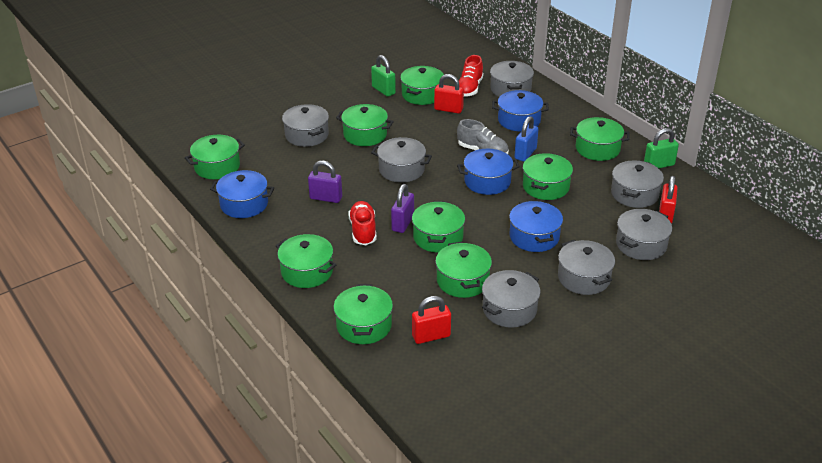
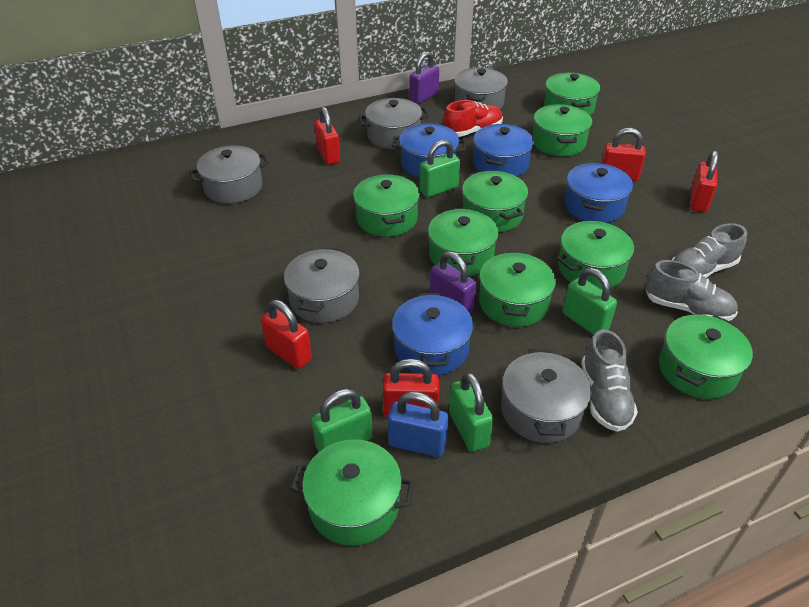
green padlock: 2 -> 4
grey pot: 7 -> 5
grey shoe: 1 -> 3
red padlock: 3 -> 5
red shoe: 2 -> 1

